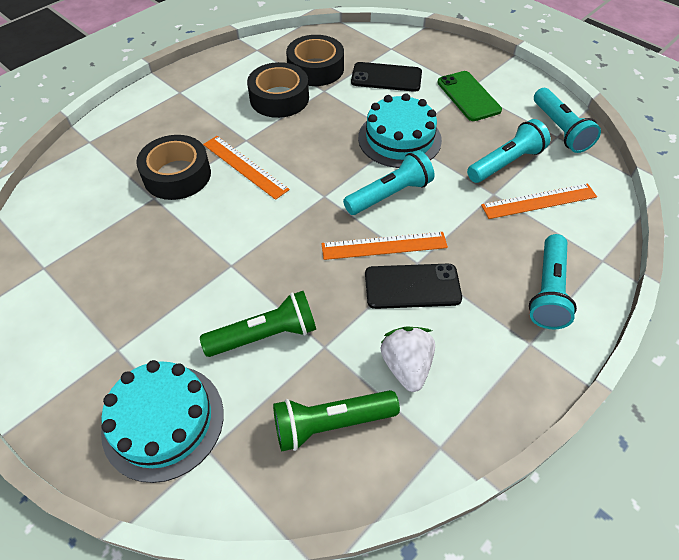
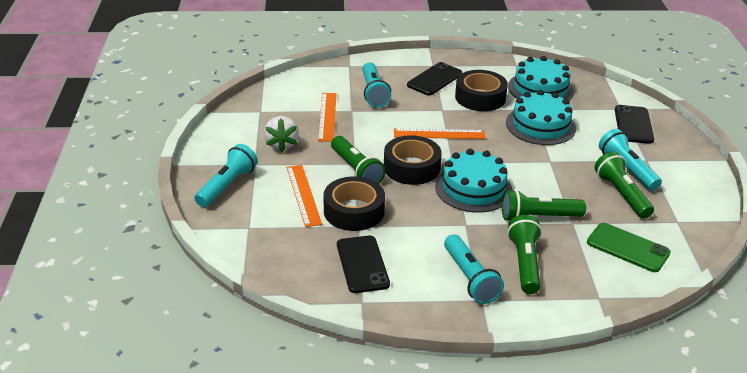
black phone: 2 -> 3
green flashlight: 2 -> 4
turquoise cake: 2 -> 3

